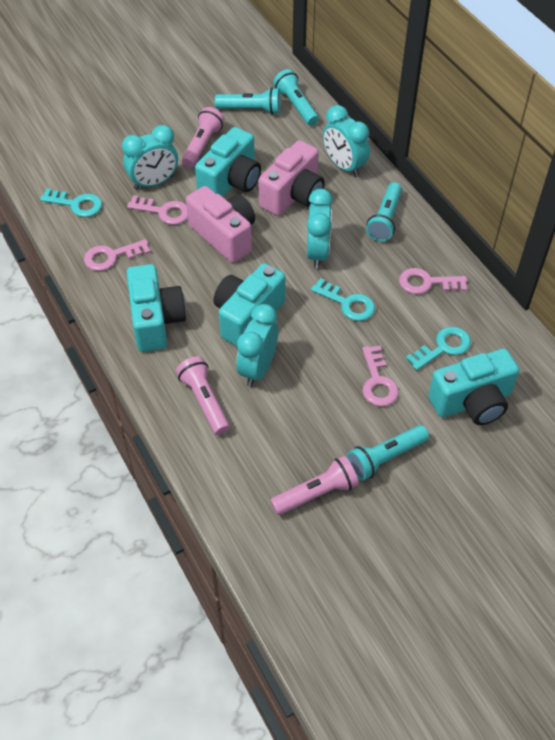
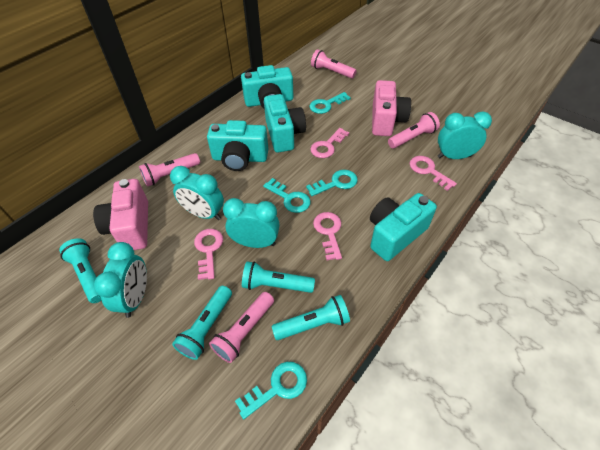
pink flashlight: 3 -> 4
turquoise key: 3 -> 4

